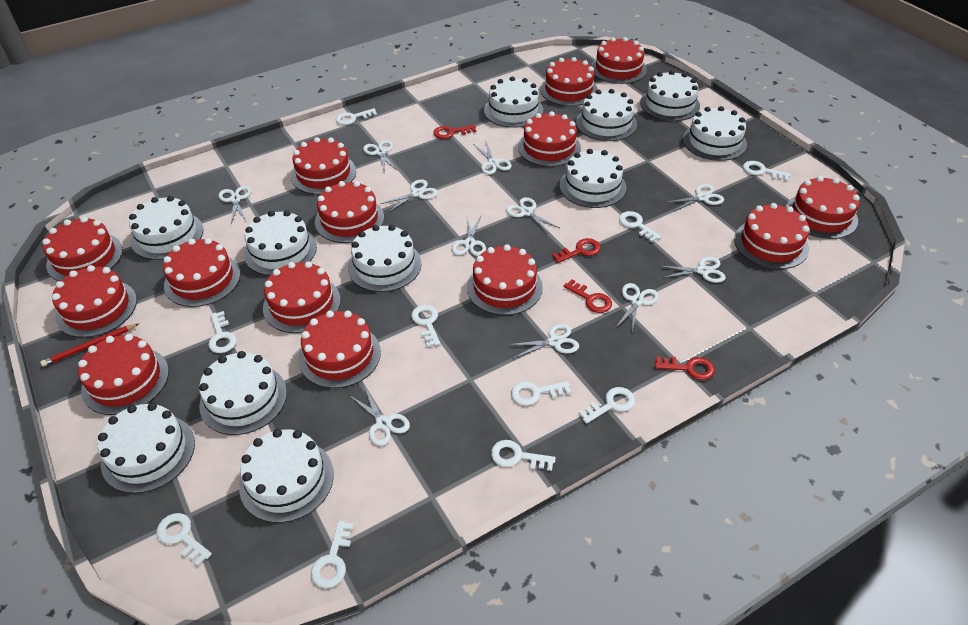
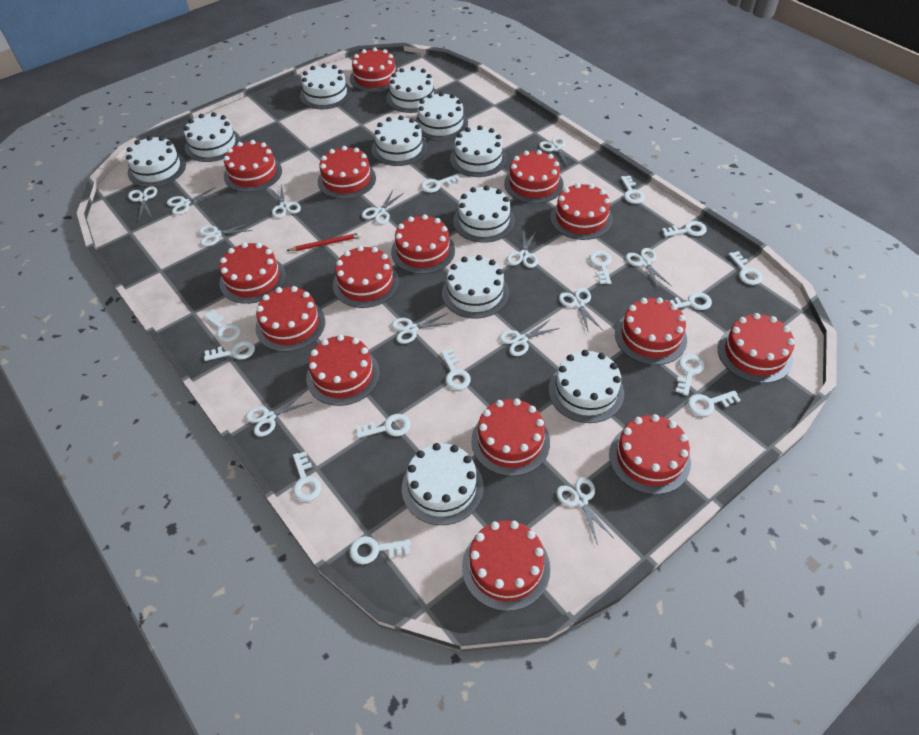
red cake: 14 -> 15
red key: 4 -> 0
white key: 10 -> 14
white scissors: 11 -> 13

